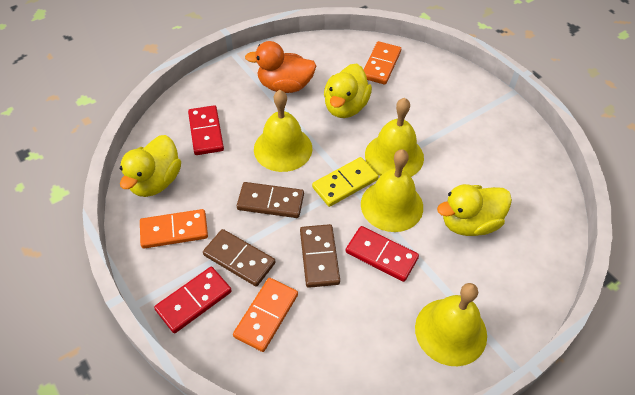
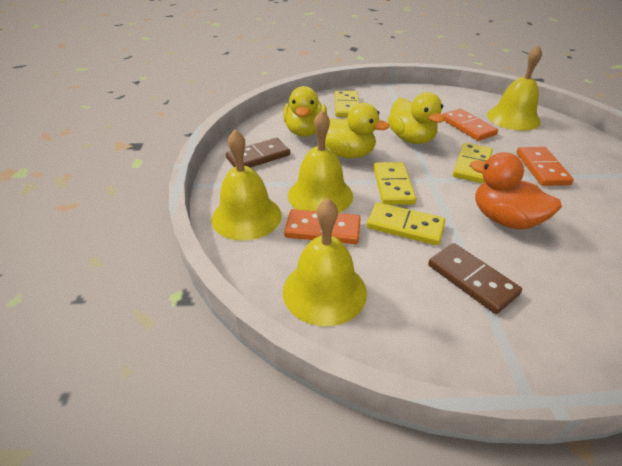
brown domino: 3 -> 2
red domino: 3 -> 0
yellow domino: 1 -> 4

